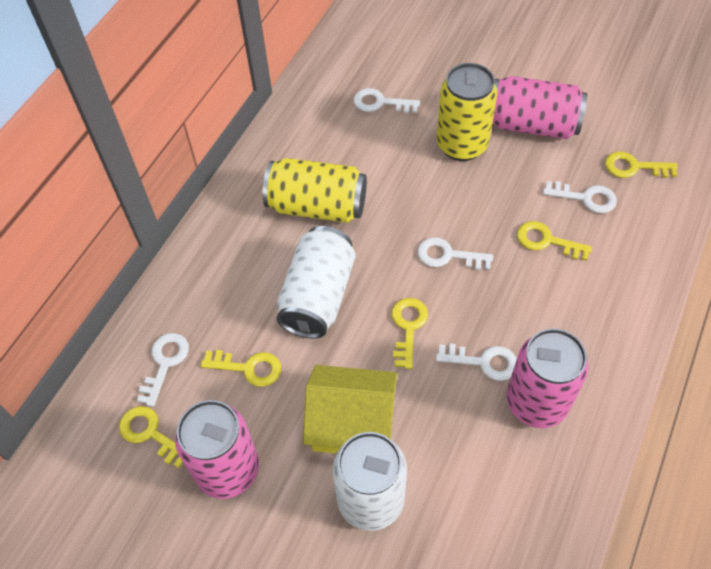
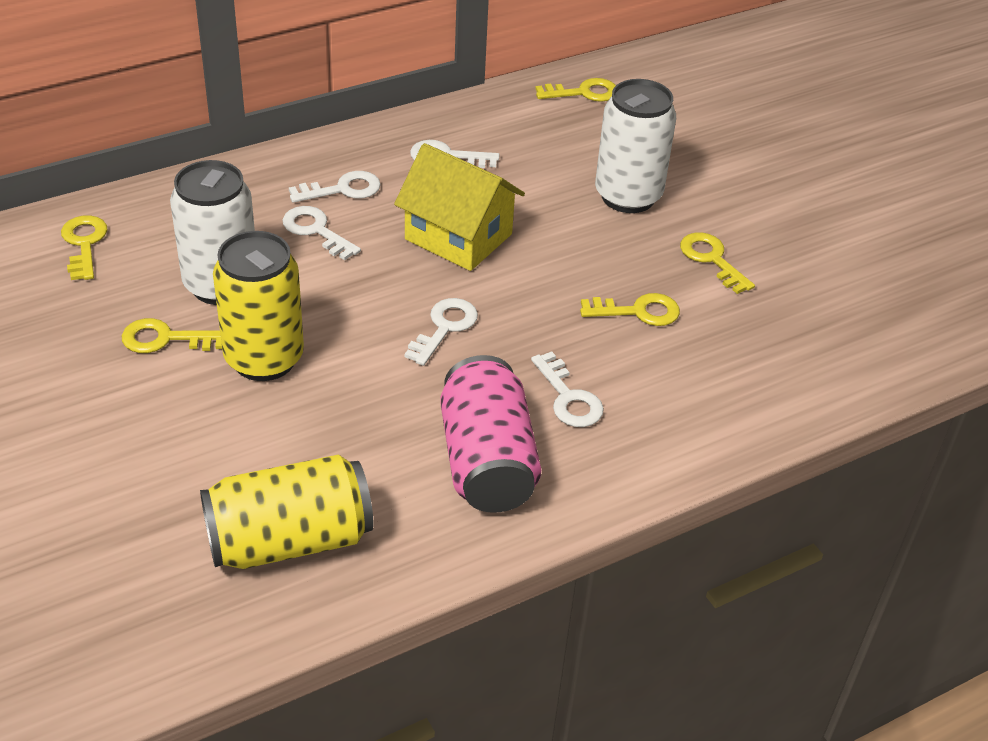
pink can: 3 -> 1

